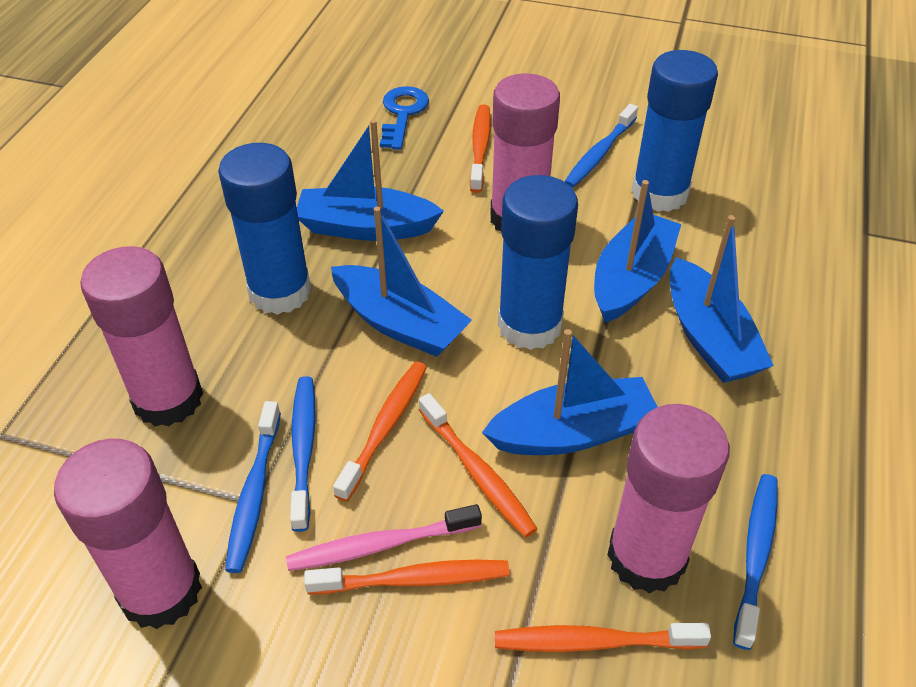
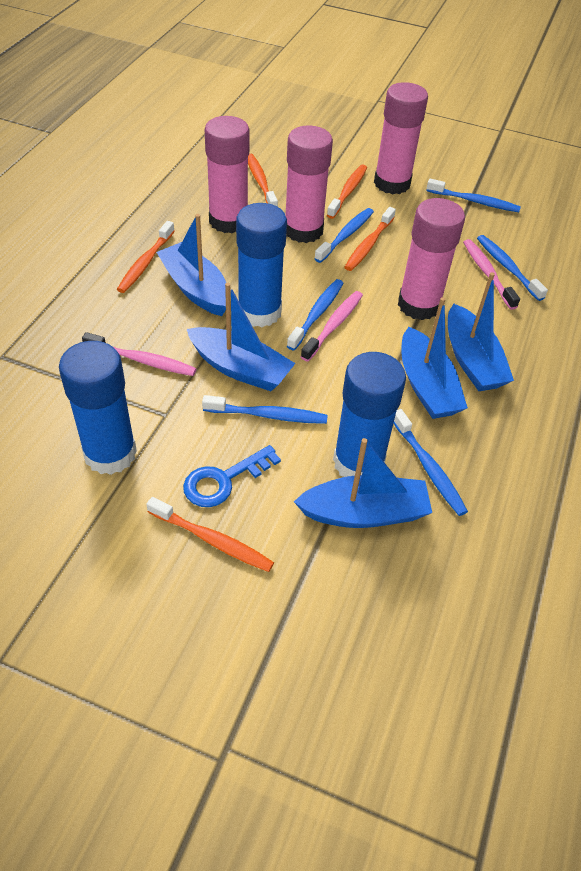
blue toothbrush: 4 -> 6
pink toothbrush: 1 -> 3

